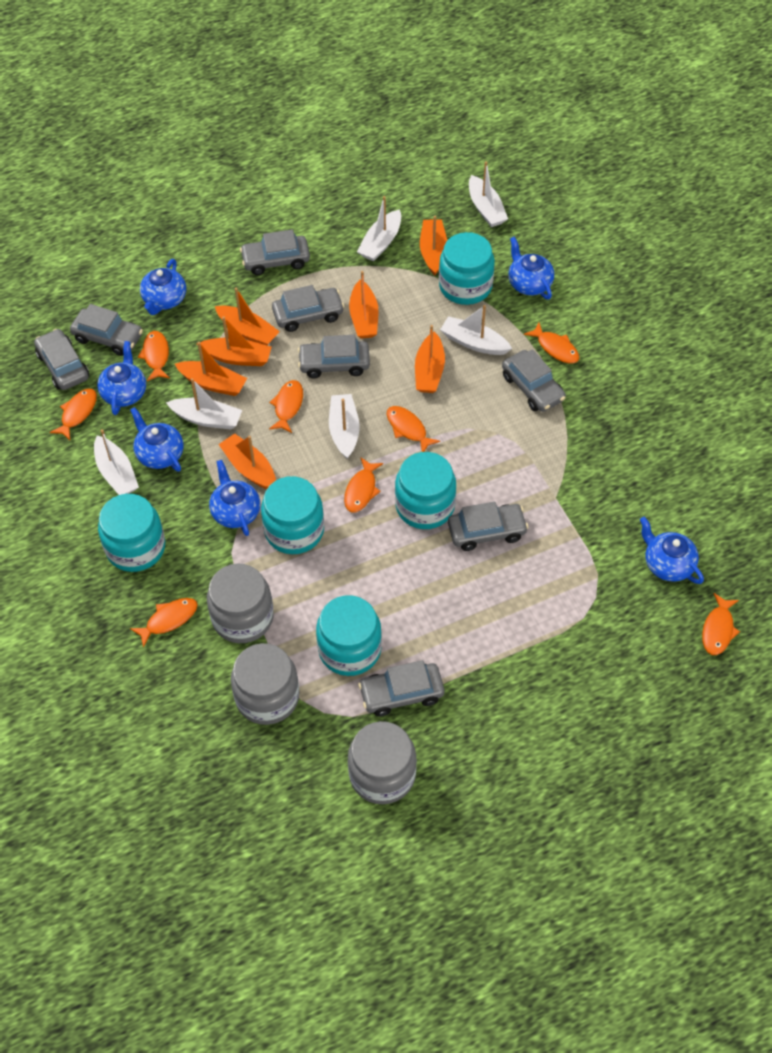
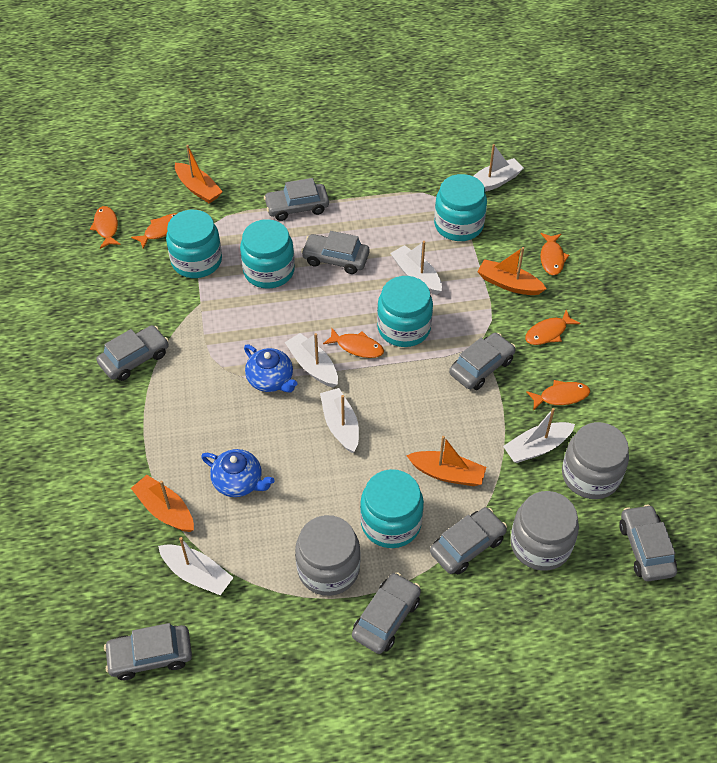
blue teapot: 6 -> 2
orange boat: 7 -> 4
orange fish: 8 -> 6

